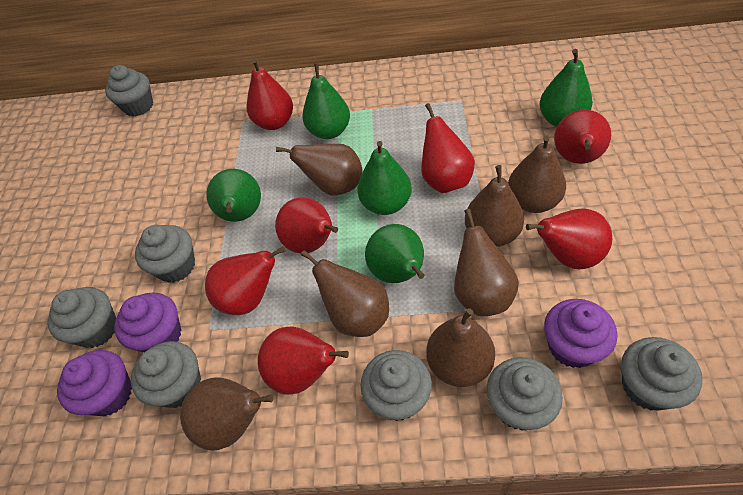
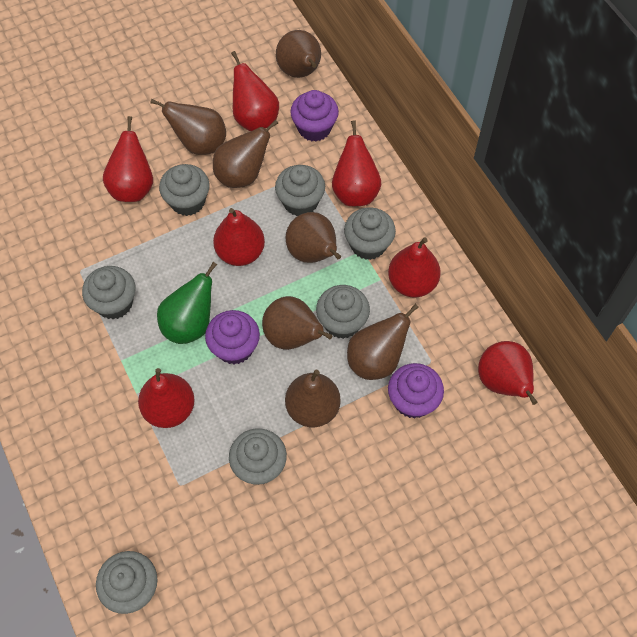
green pear: 5 -> 1

